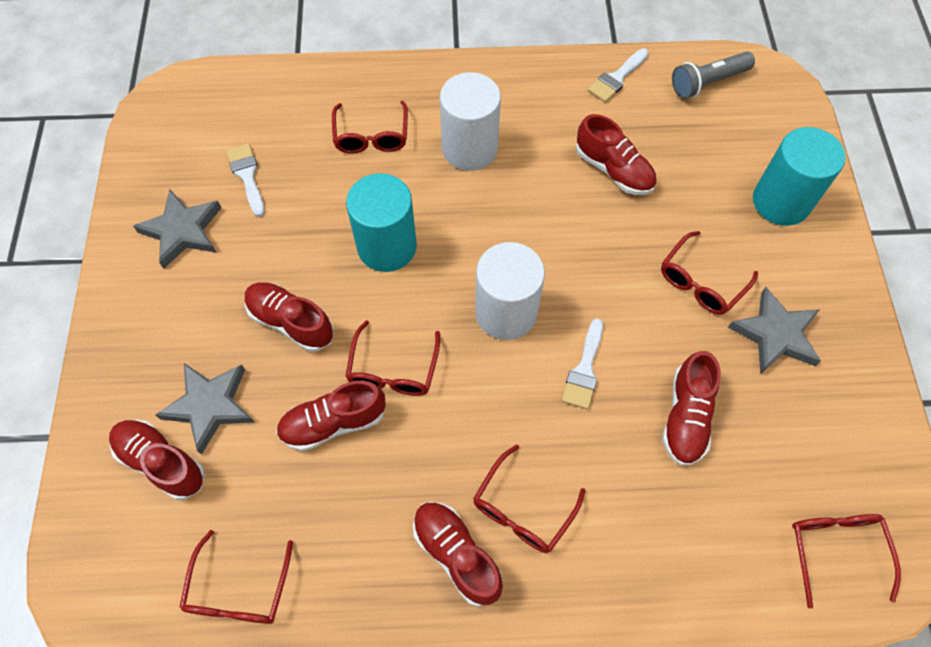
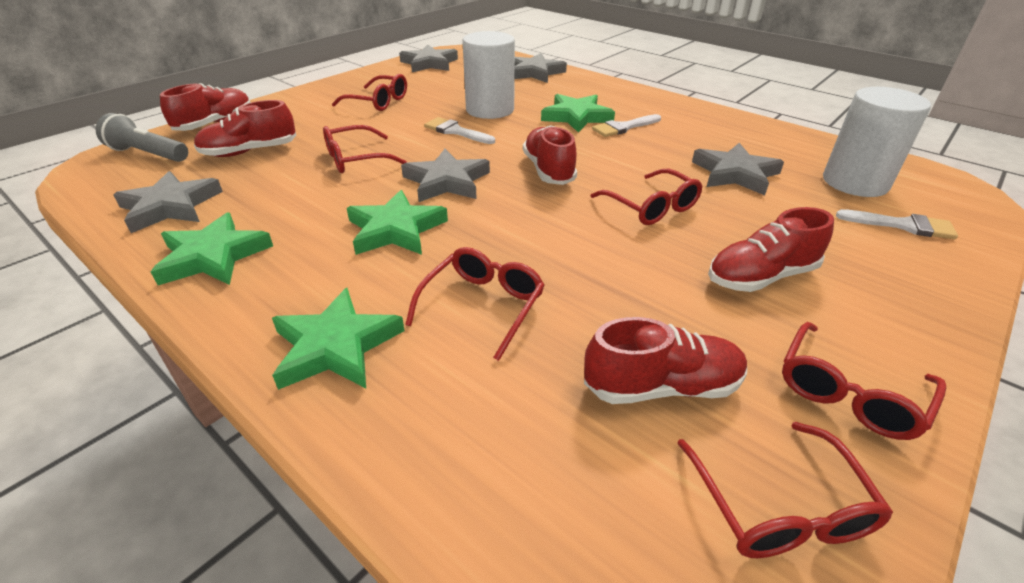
green star: 0 -> 4
grey star: 3 -> 5
red shoe: 6 -> 5
turquoise cylinder: 2 -> 0

